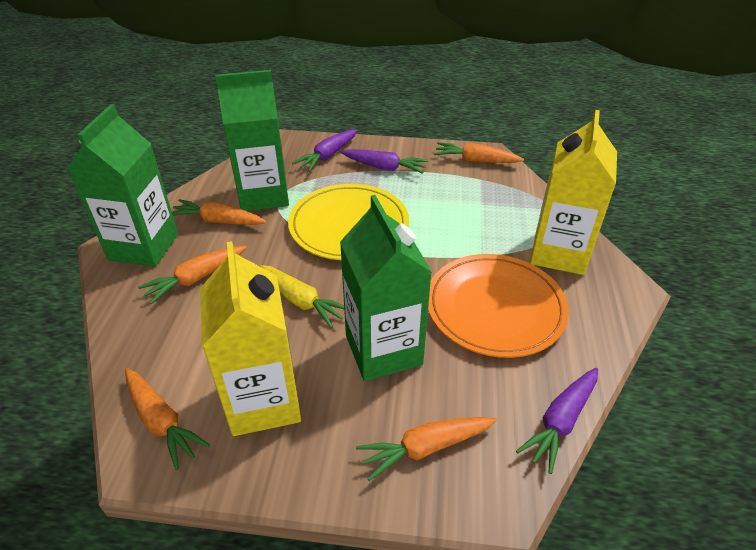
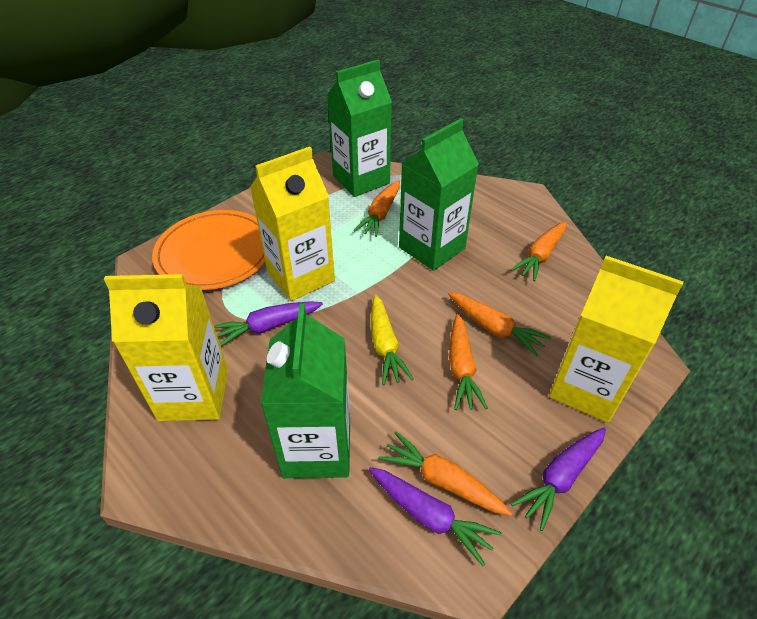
yellow carton: 2 -> 3
yellow plate: 1 -> 0

